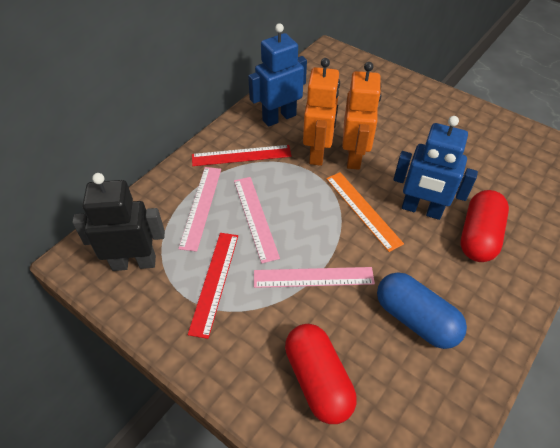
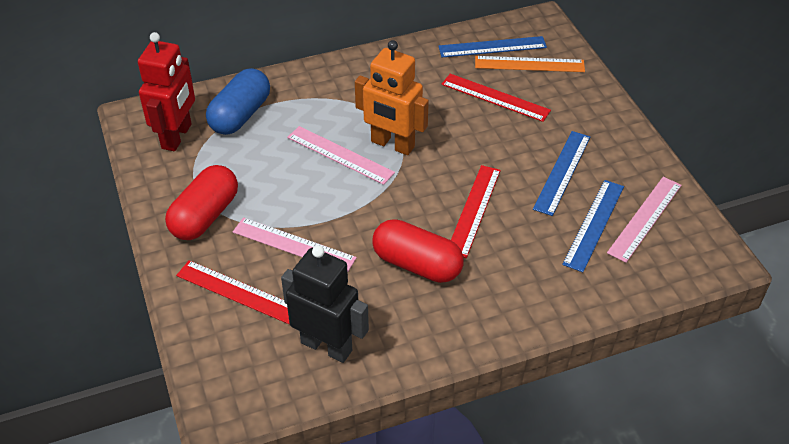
blue robot: 2 -> 0
blue ruler: 0 -> 3
orange robot: 2 -> 1
red robot: 0 -> 1
red ruler: 2 -> 3

